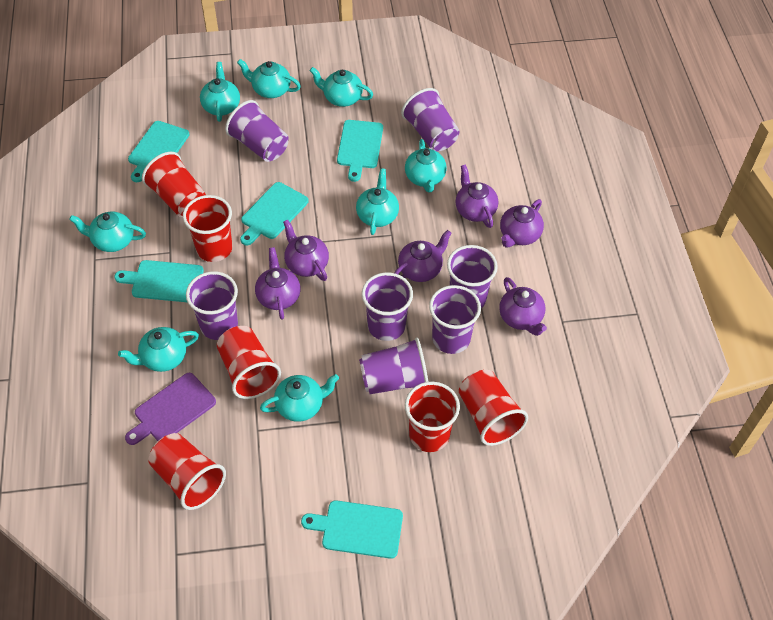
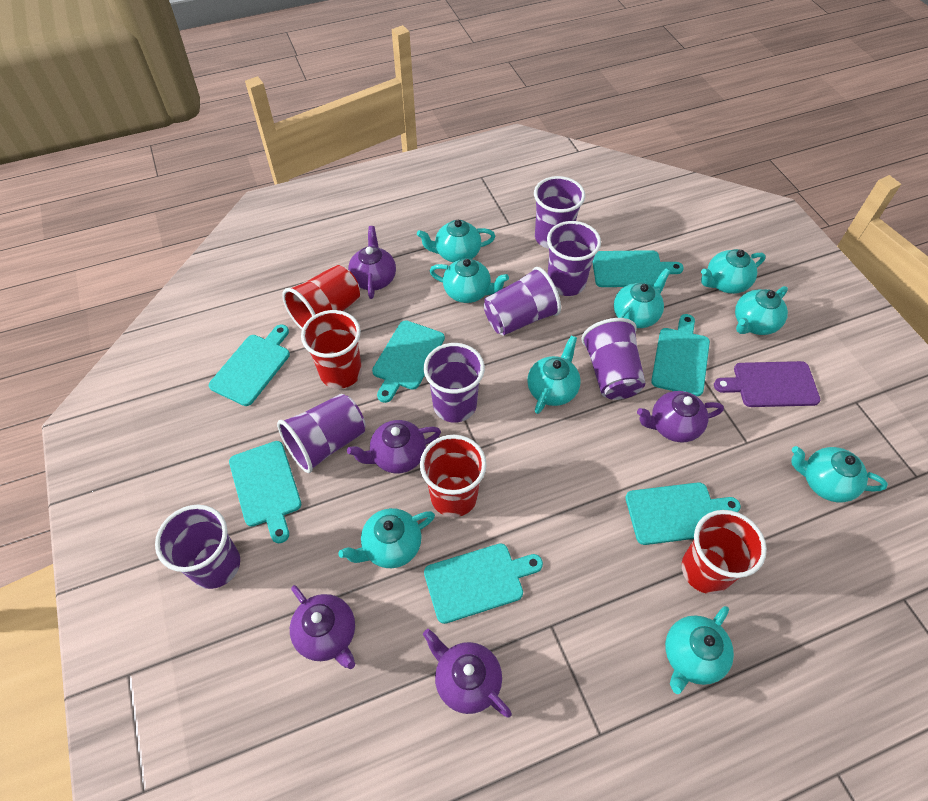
purple teapot: 6 -> 5
red cup: 6 -> 4
turquoise cutting board: 5 -> 7
turquoise teapot: 8 -> 9

